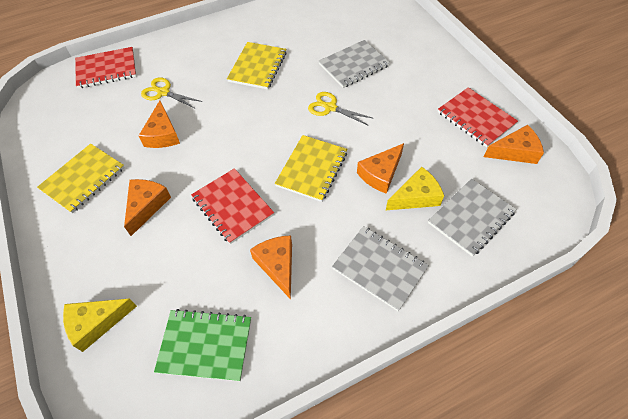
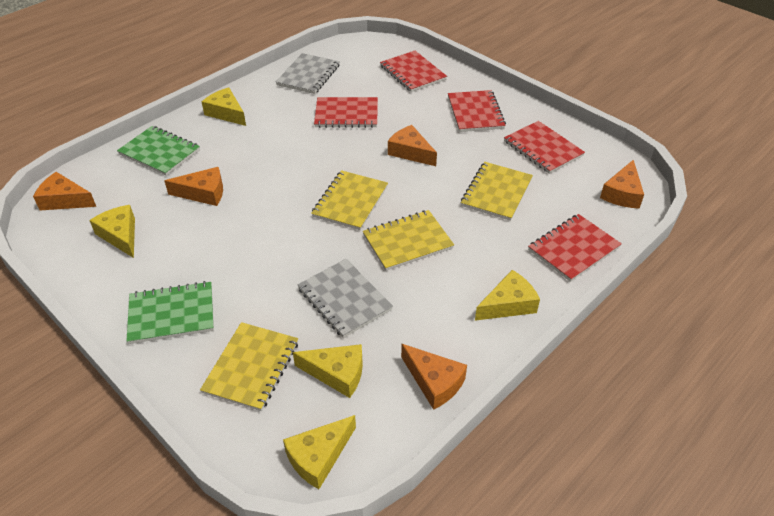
green notebook: 1 -> 2
grey notebook: 3 -> 2
red notebook: 3 -> 5
yellow cheese: 2 -> 5
yellow notebook: 3 -> 4
yellow scissors: 2 -> 0

